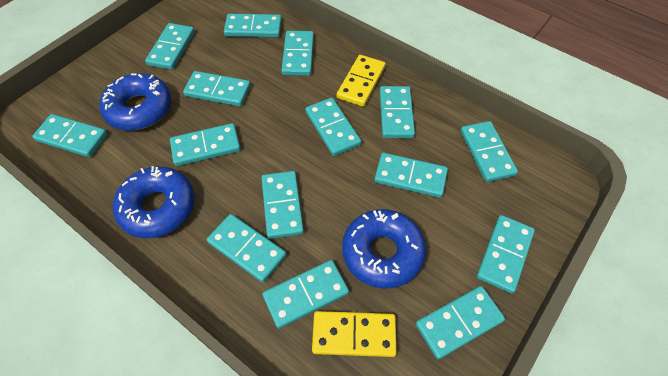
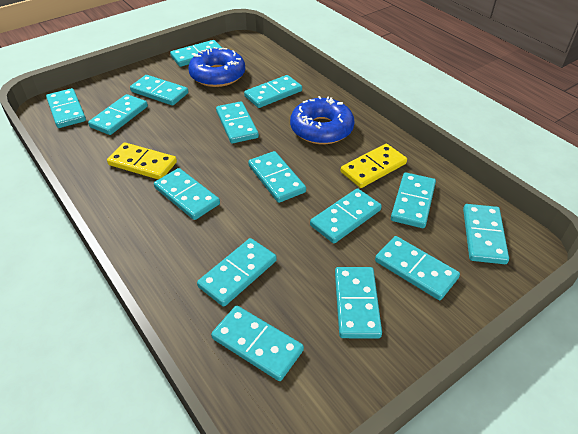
blue donut: 3 -> 2

